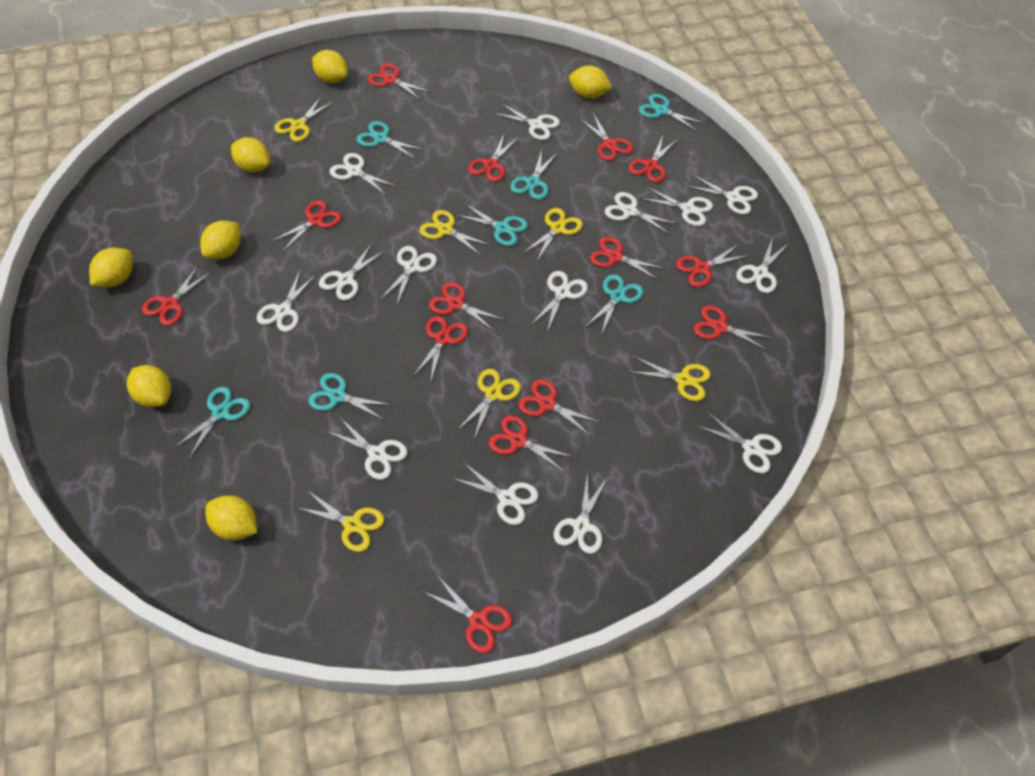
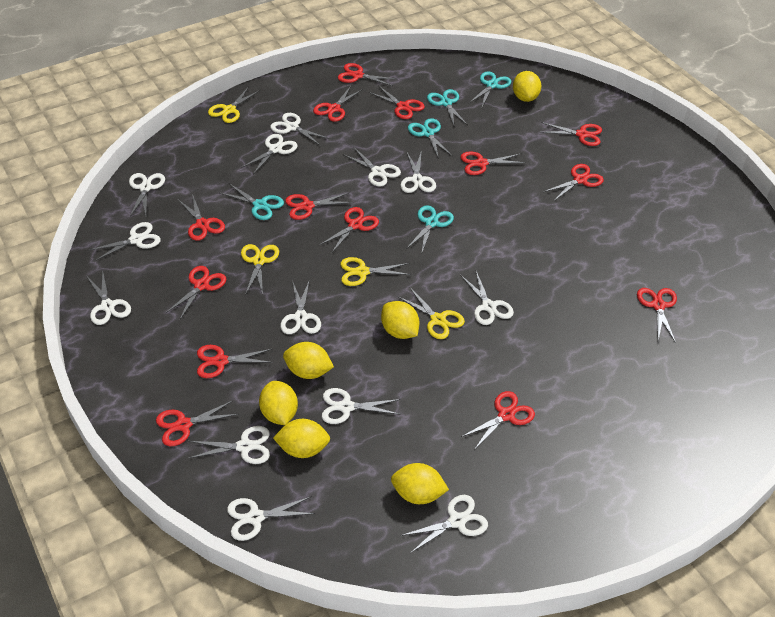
turquoise scissors: 7 -> 5
white scissors: 14 -> 13
yellow lemon: 7 -> 6
yellow scissors: 6 -> 4

